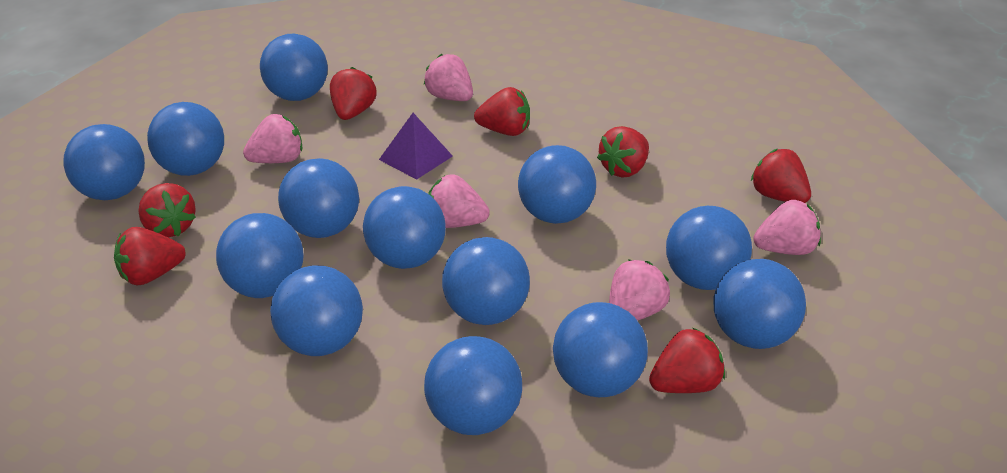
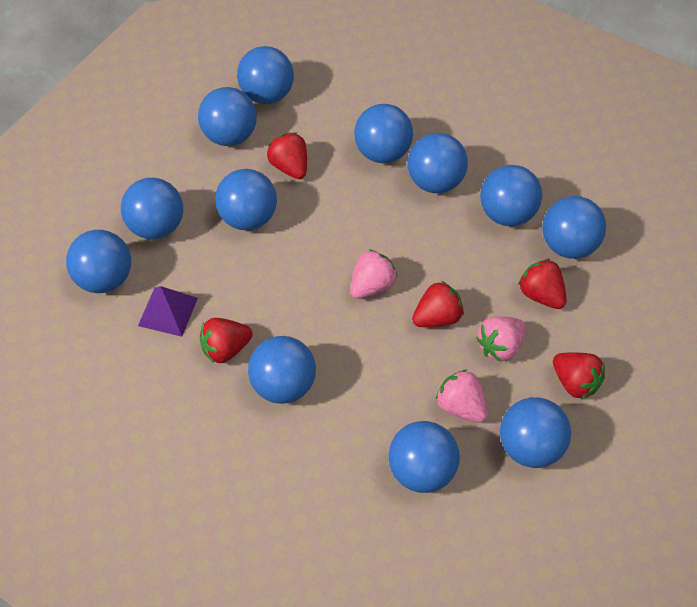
blue ball: 13 -> 12
pink strawberry: 5 -> 3
red strawberry: 7 -> 5

